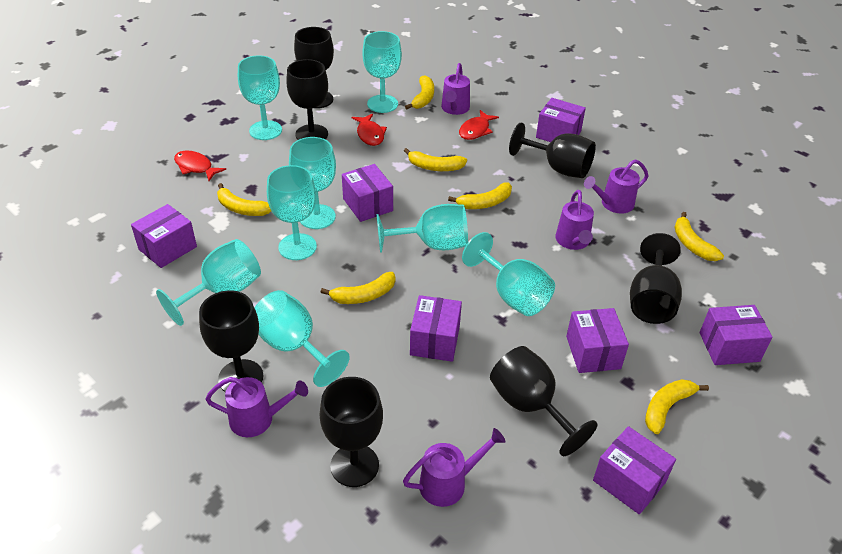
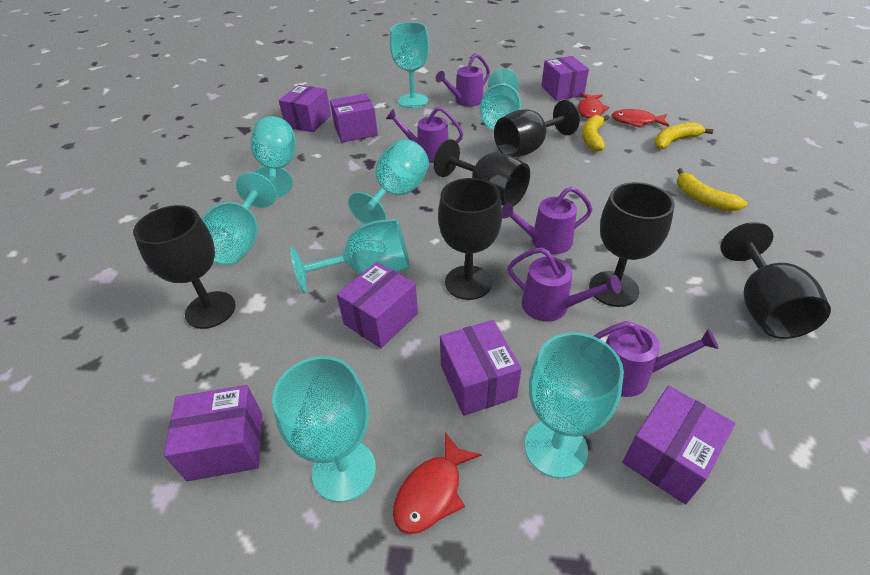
black goblet: 7 -> 6
yellow banana: 7 -> 3

